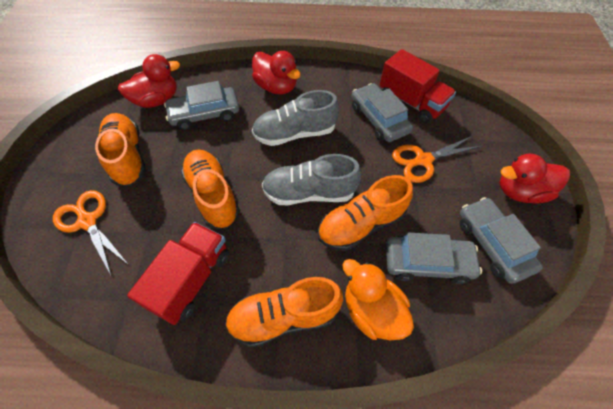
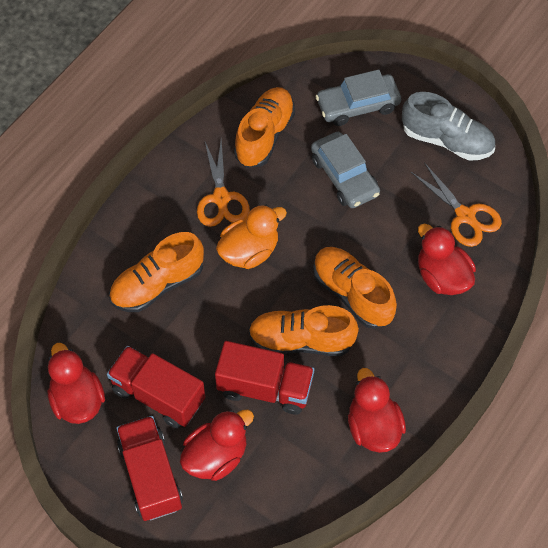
grey car: 4 -> 2
grey shoe: 2 -> 1
red duck: 3 -> 4
red truck: 2 -> 3

